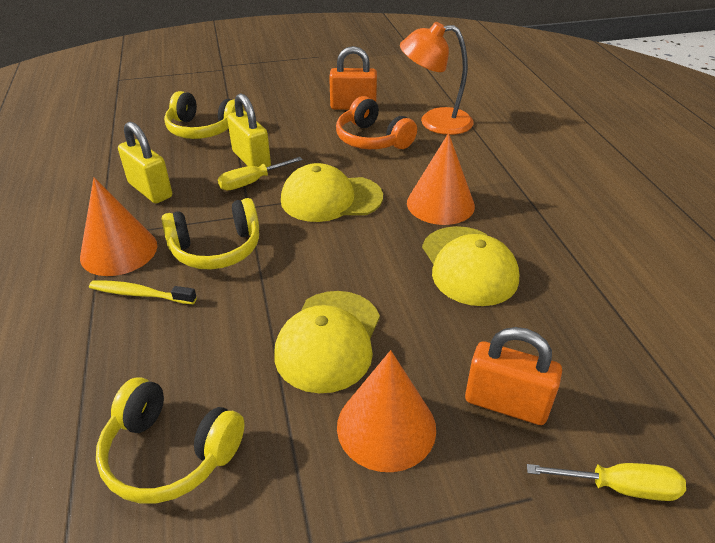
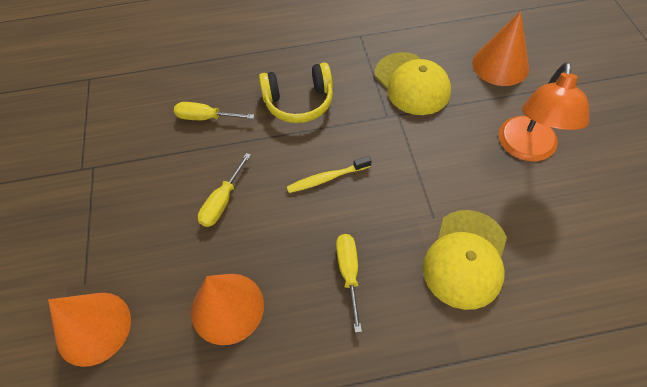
orange headphones: 1 -> 0
orange padlock: 2 -> 0
yellow cap: 3 -> 2
yellow headphones: 3 -> 1
yellow padlock: 2 -> 0
yellow screwdriver: 2 -> 3

